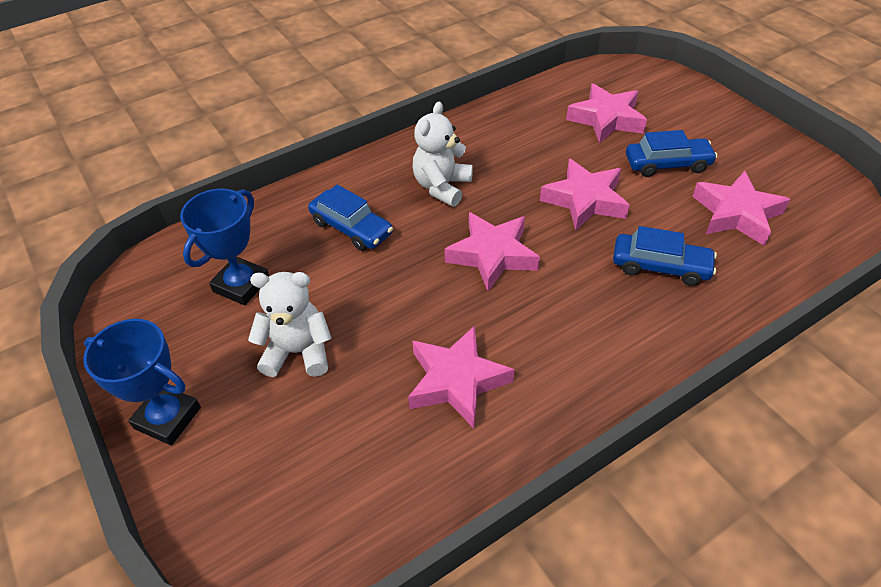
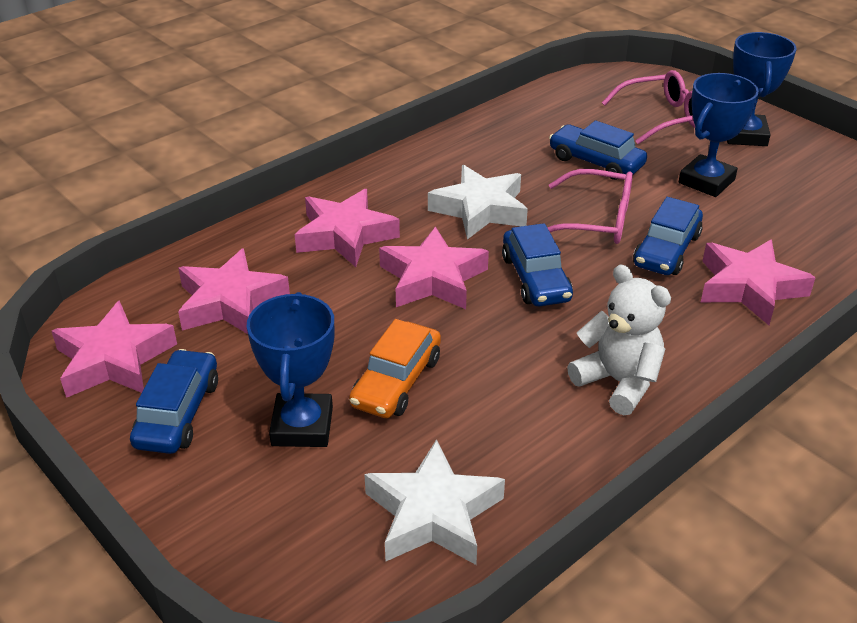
blue car: 3 -> 4
blue trophy: 2 -> 3
orange car: 0 -> 1
pink glasses: 0 -> 2
white star: 0 -> 2
white teddy bear: 2 -> 1

